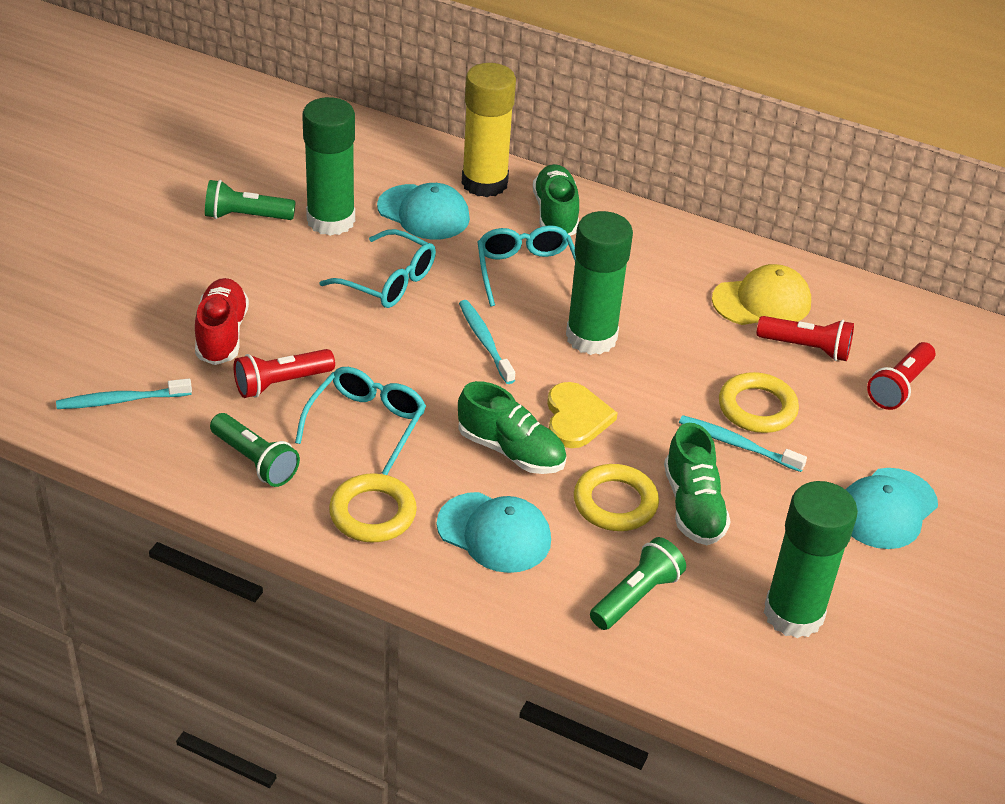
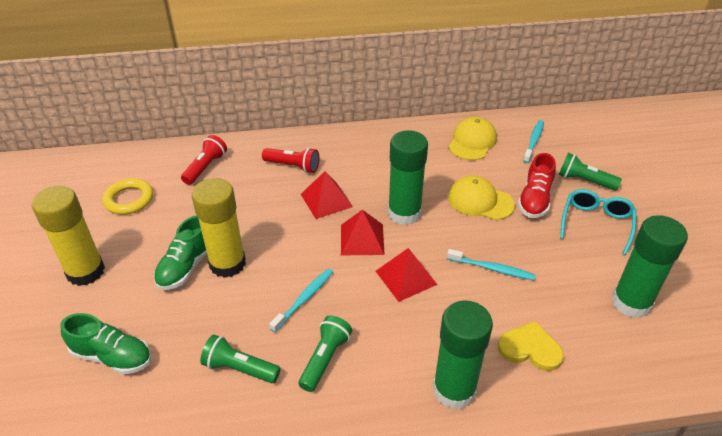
green shoe: 3 -> 2
red flashlight: 3 -> 2
red pyramid: 0 -> 3
turquoise cap: 3 -> 0
turquoise glasses: 3 -> 1
yellow cap: 1 -> 2
yellow glue stick: 1 -> 2
yellow ring: 3 -> 1

